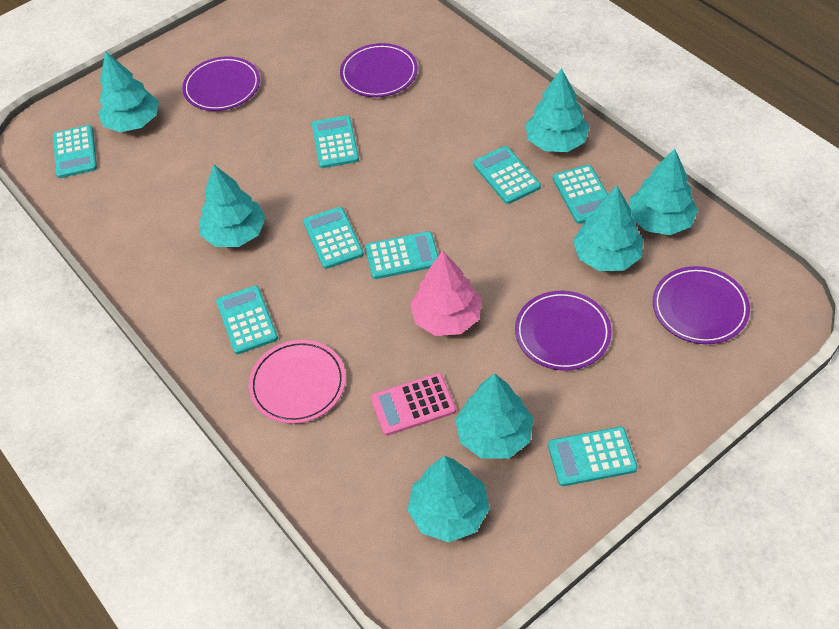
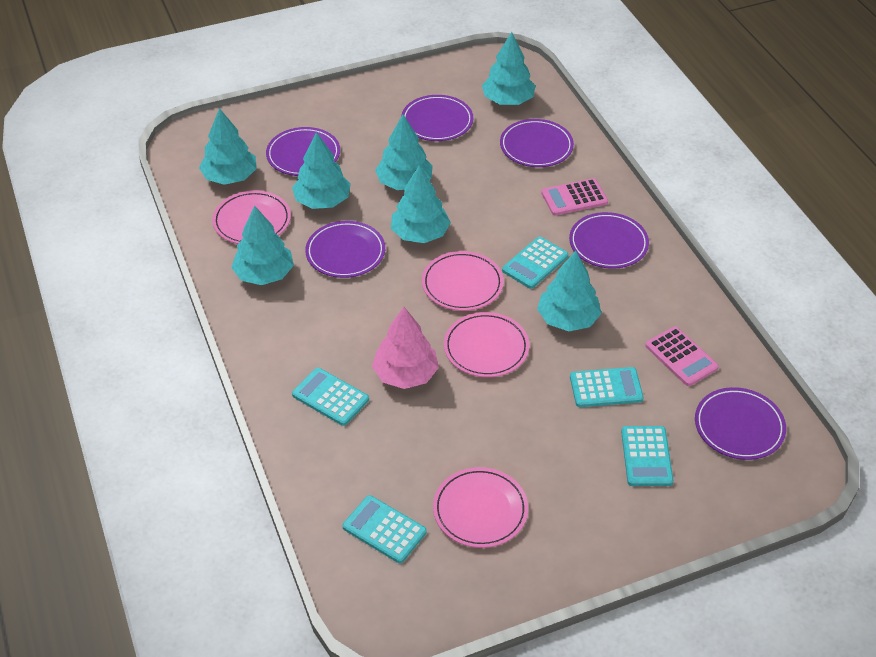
pink calculator: 1 -> 2
pink plate: 1 -> 4
purple plate: 4 -> 6
turquoise calculator: 8 -> 5

